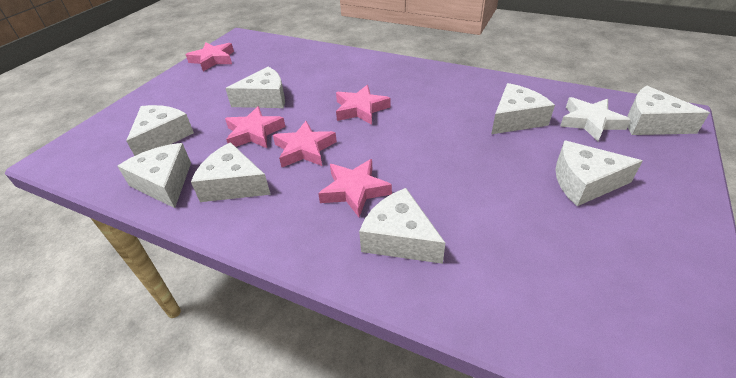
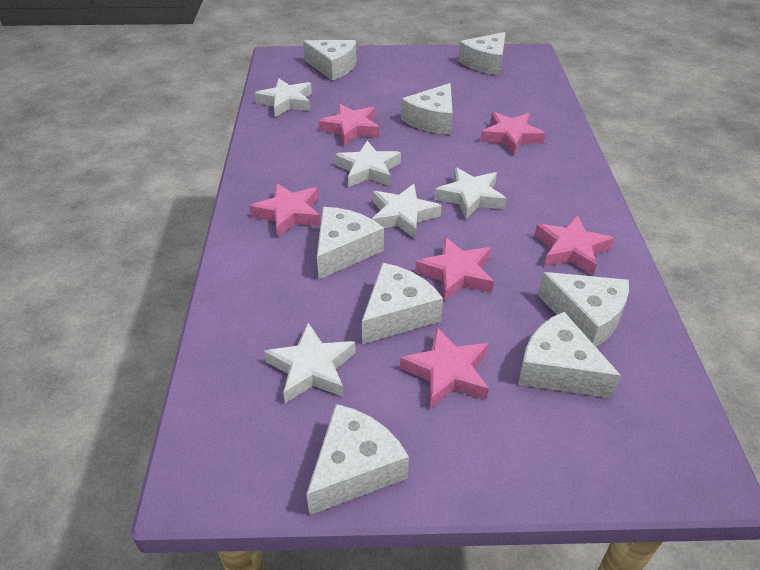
pink star: 5 -> 6
white star: 1 -> 5

